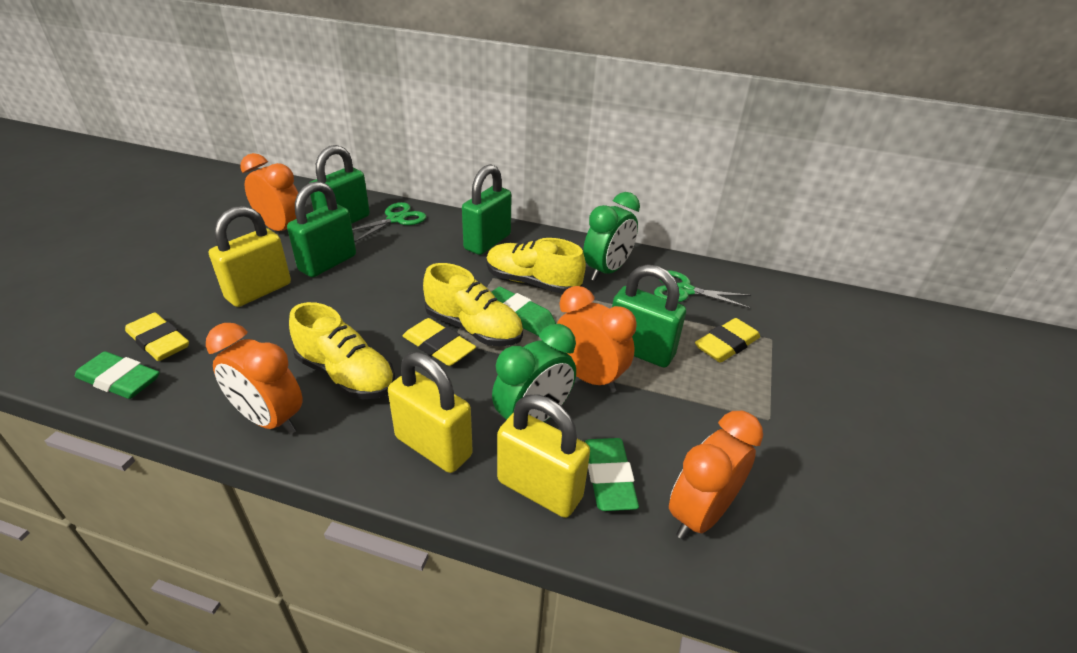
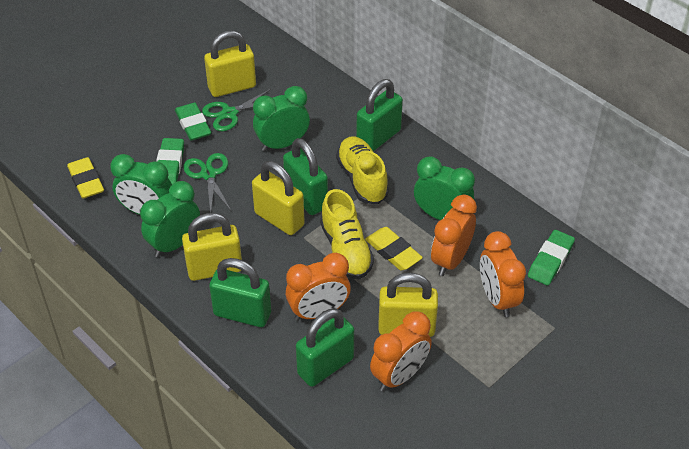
green clock: 2 -> 4
yellow eraser: 3 -> 2
yellow padlock: 3 -> 4
yellow shoe: 3 -> 2

